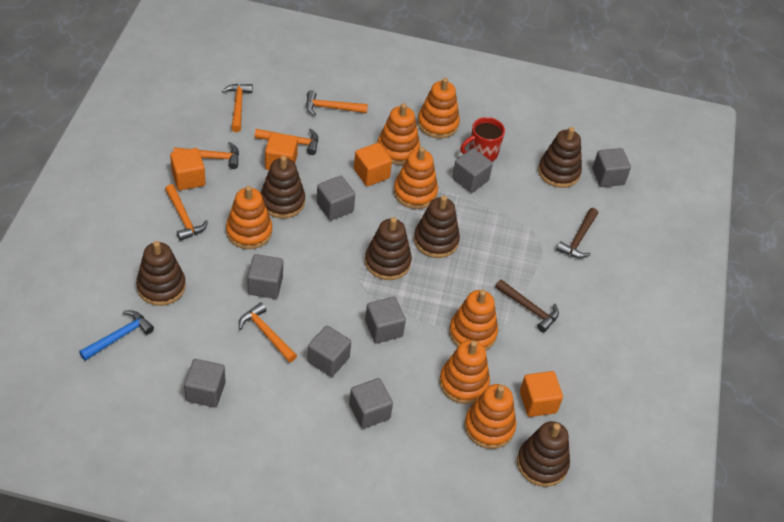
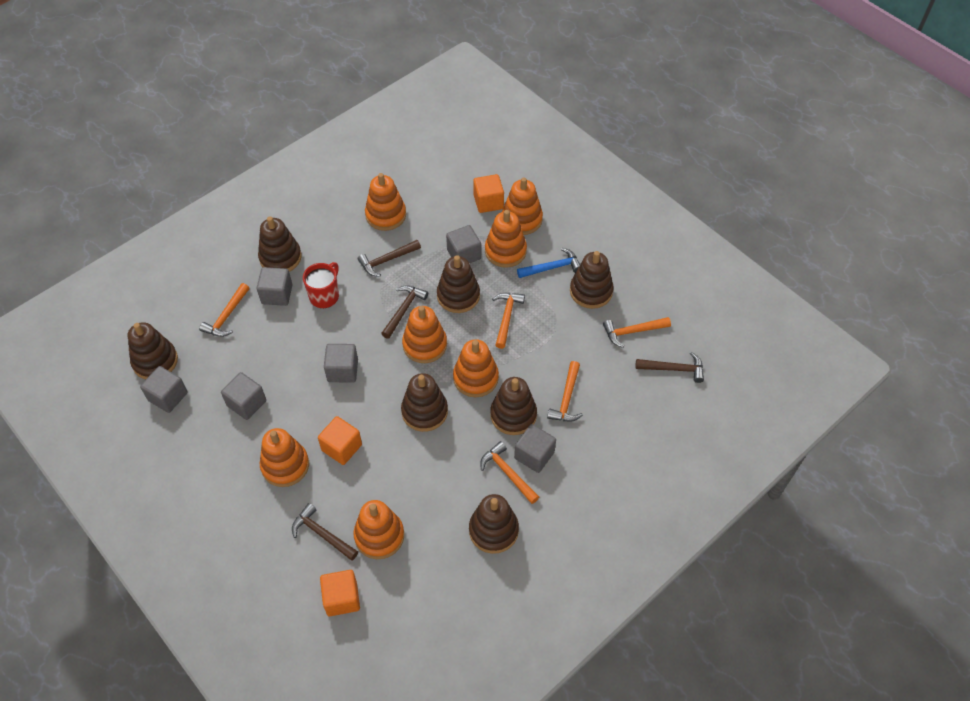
brown hammer: 2 -> 4
brown stacking toy: 6 -> 7
grey cube: 8 -> 6
orange cube: 4 -> 3
orange hammer: 6 -> 5

